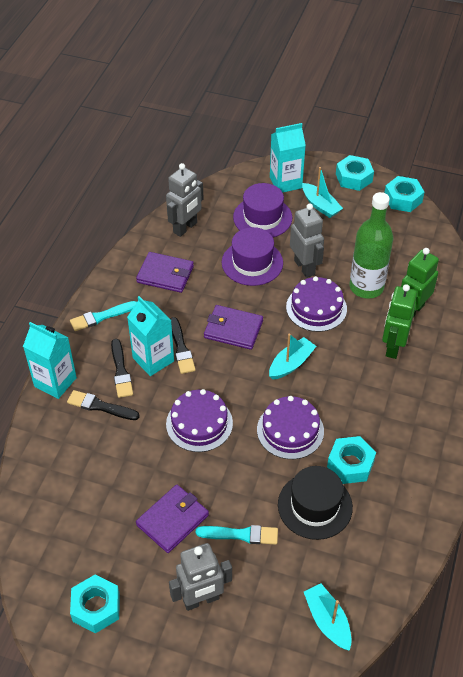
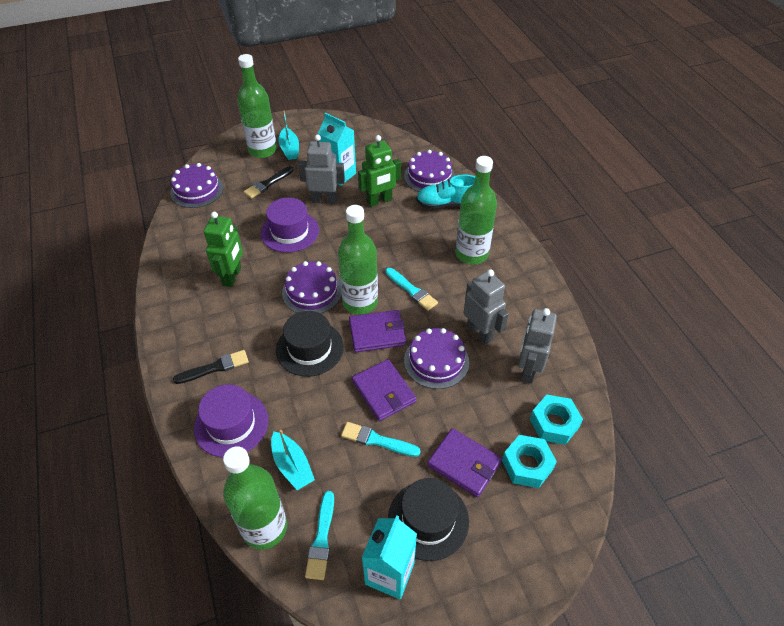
black brush: 3 -> 2
black hat: 1 -> 2
green bottle: 1 -> 4
purple cake: 3 -> 4
turquoise boat: 3 -> 2
turquoise brush: 2 -> 3
turquoise carton: 3 -> 2
turquoise nut: 4 -> 2
turquoise shoe: 0 -> 1

